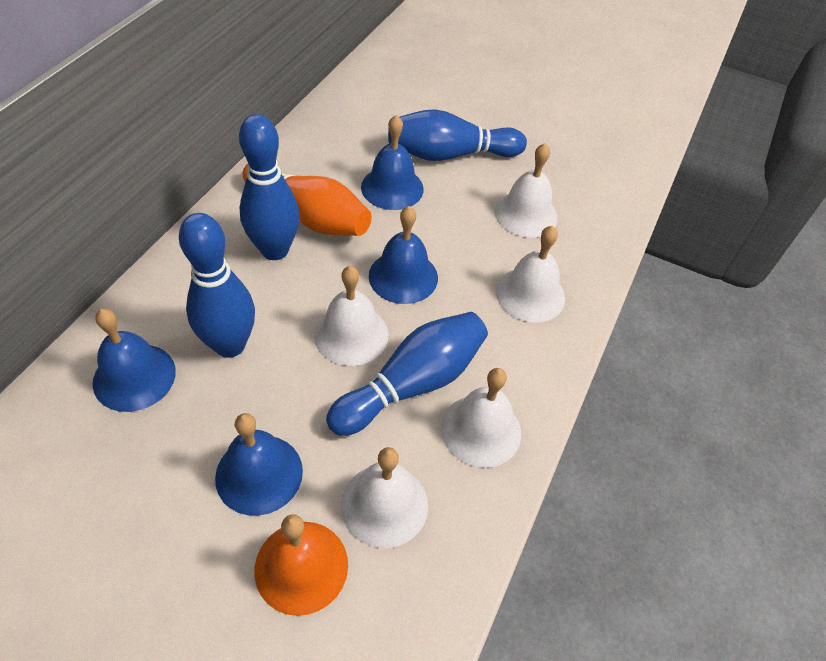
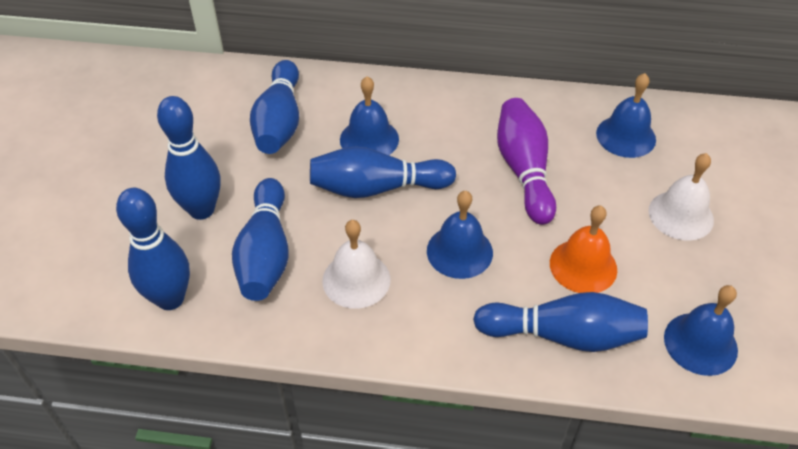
blue bowling pin: 4 -> 6
orange bowling pin: 1 -> 0
purple bowling pin: 0 -> 1
white bell: 5 -> 2

